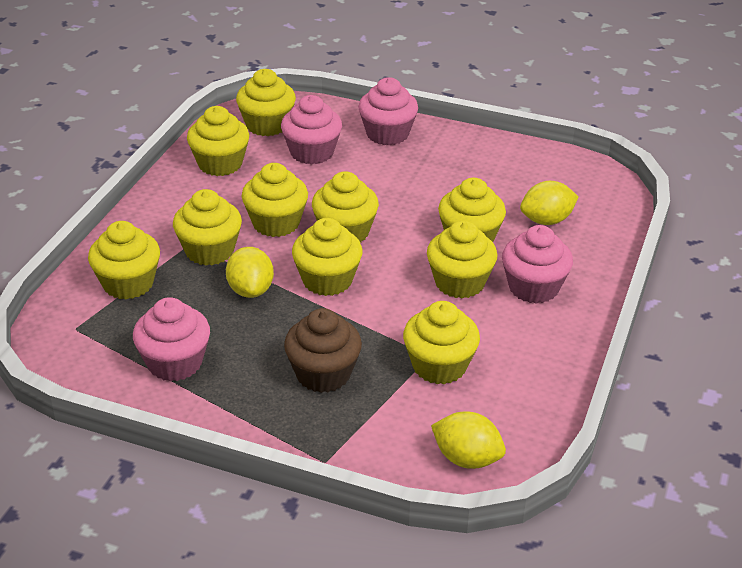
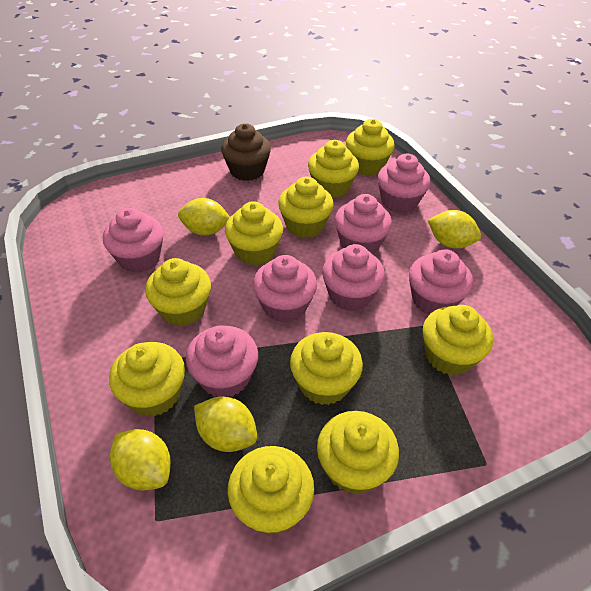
pink cupcake: 4 -> 7
yellow lemon: 3 -> 4

